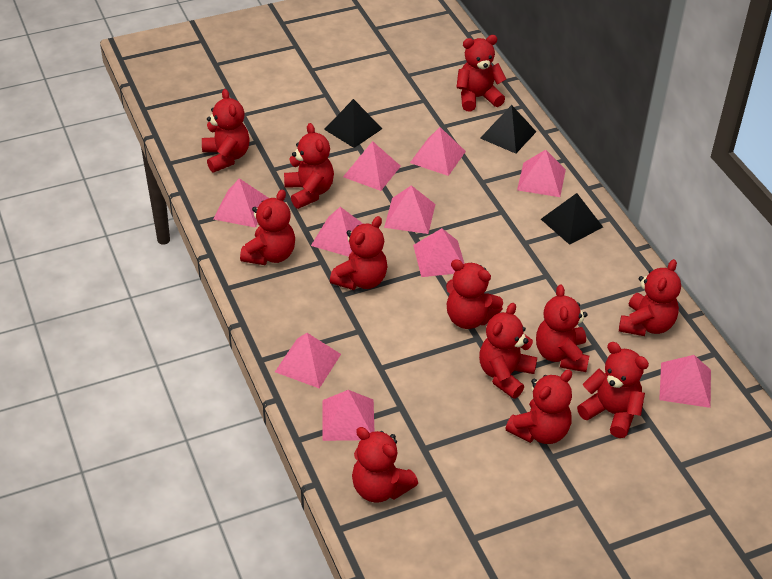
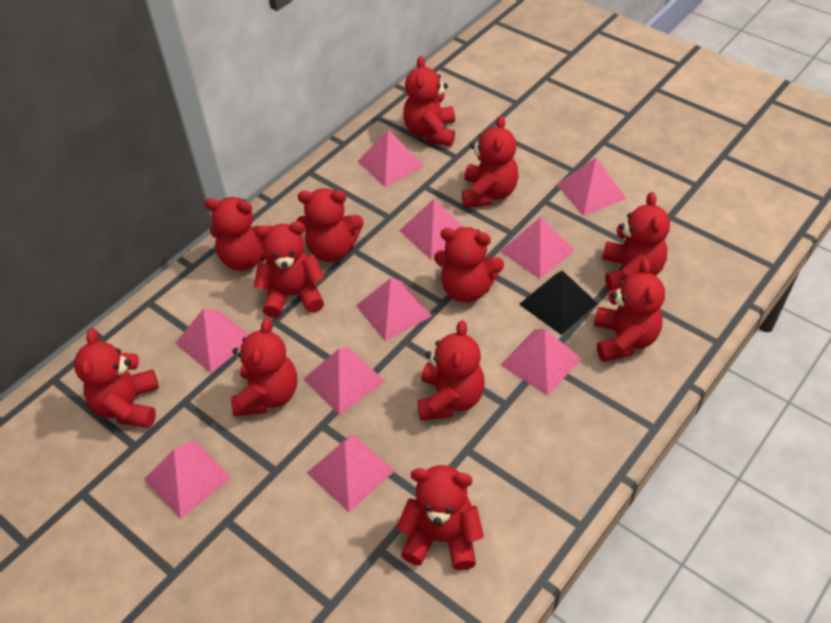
black pyramid: 3 -> 1

